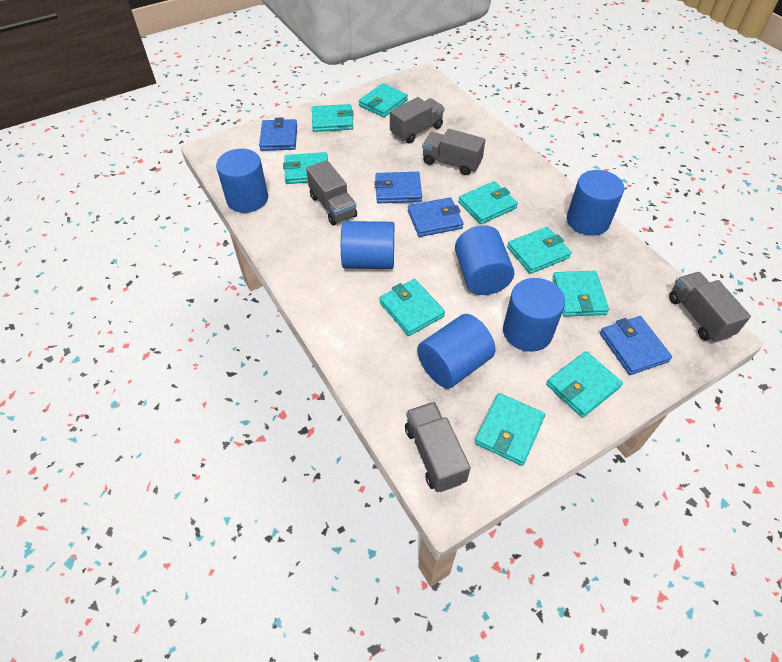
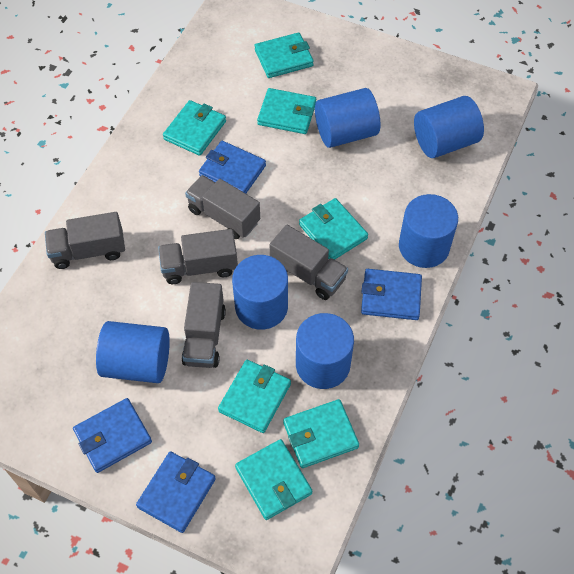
turquoise wallet: 9 -> 7

